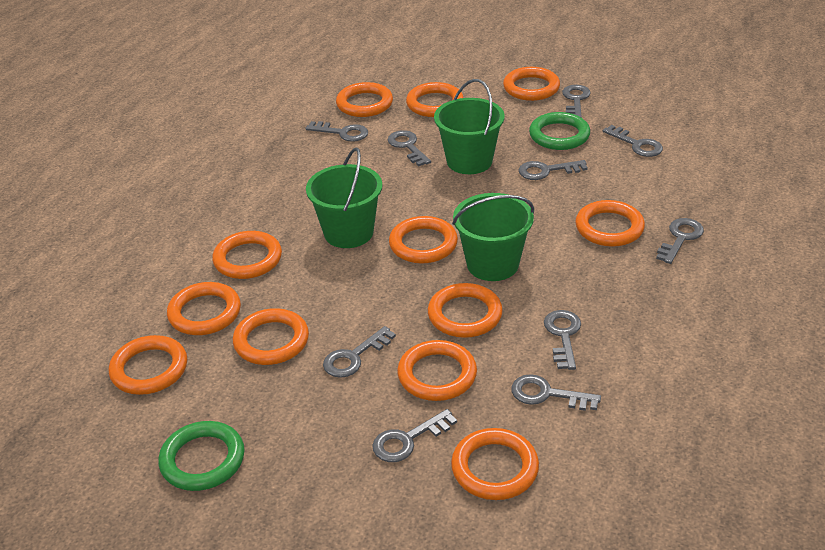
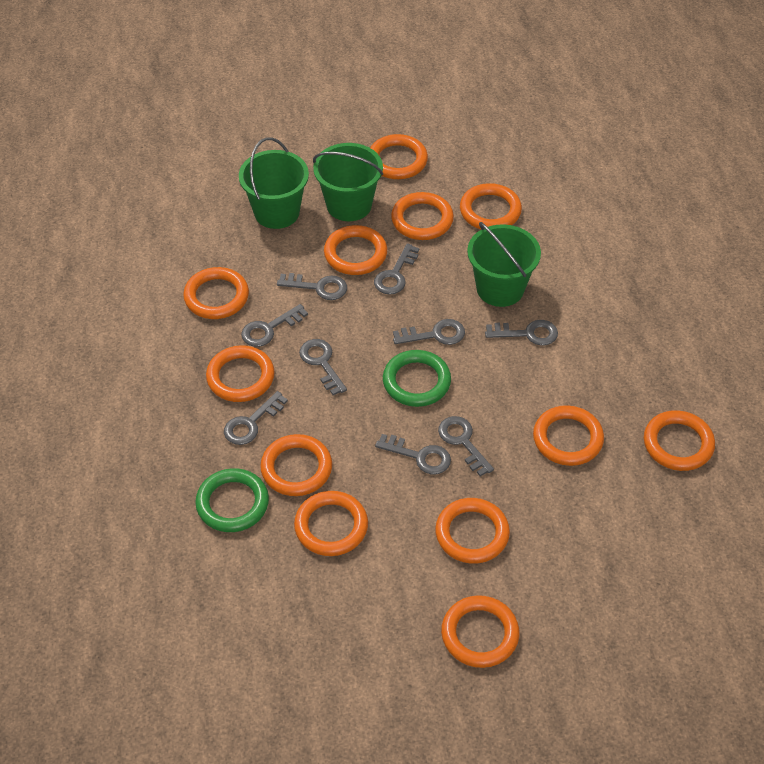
grey key: 10 -> 9

